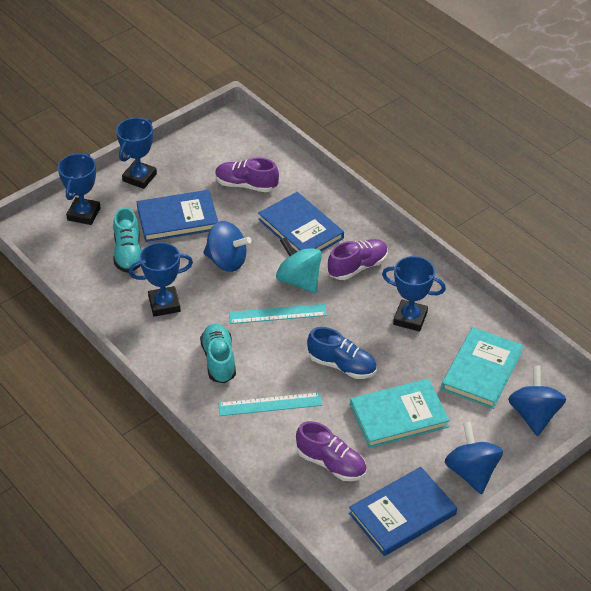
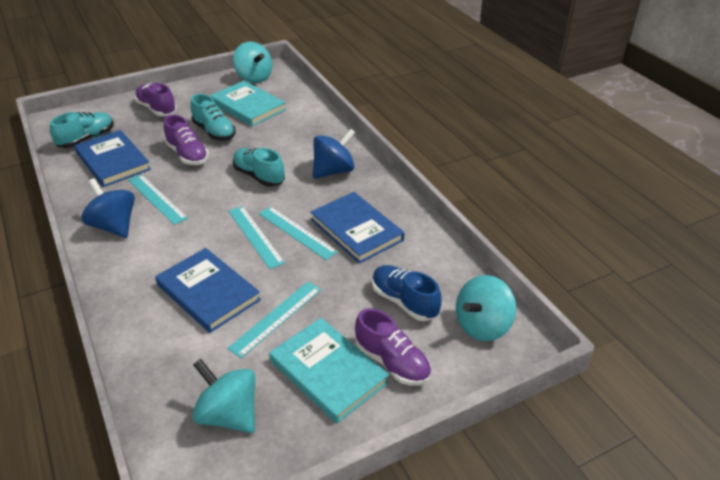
blue spinning top: 3 -> 2
blue trophy: 4 -> 0
turquoise ruler: 2 -> 4
turquoise shoe: 2 -> 3
turquoise spinning top: 1 -> 3

